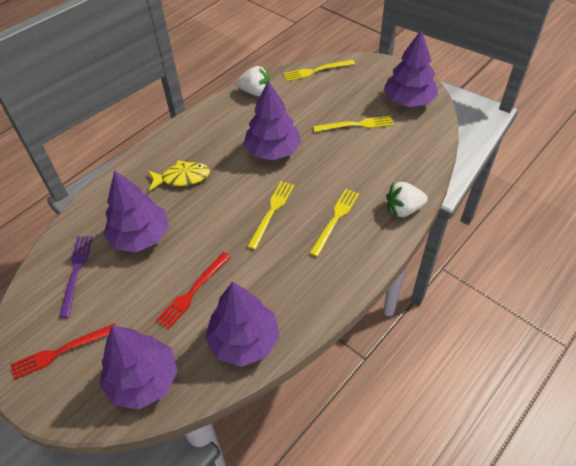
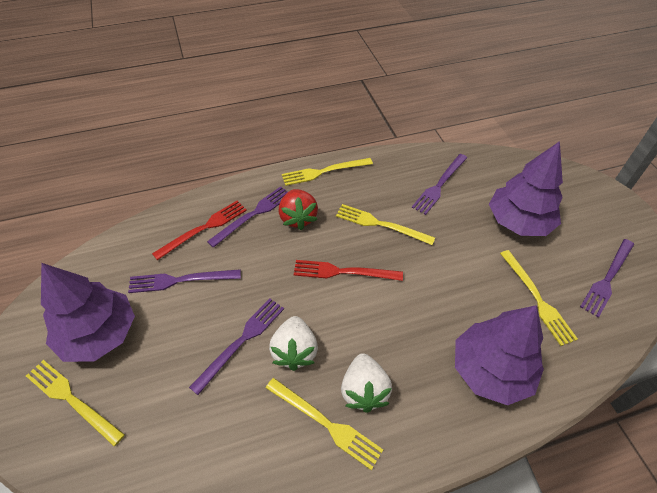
purple fork: 1 -> 5
purple tree: 5 -> 3
red strawberry: 0 -> 1
yellow fish: 1 -> 0
yellow fork: 4 -> 5

